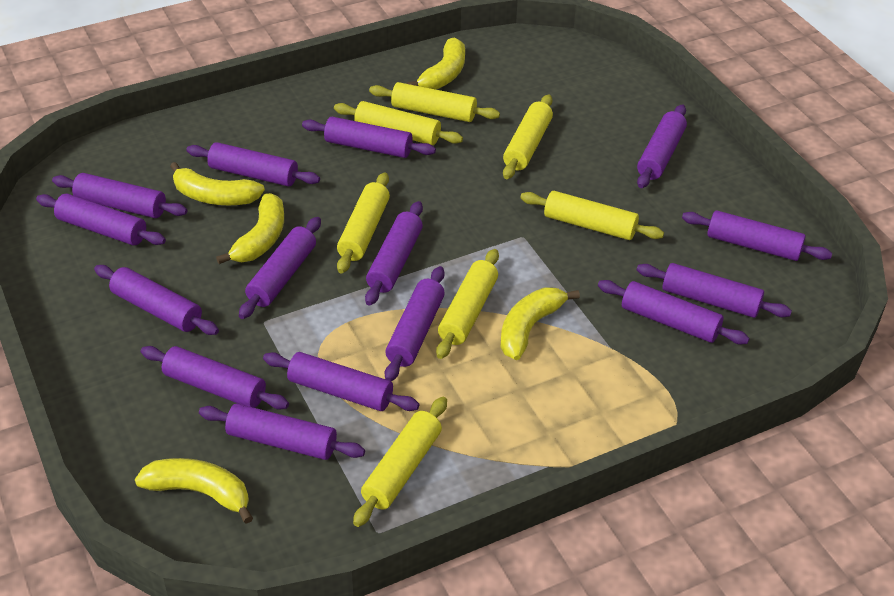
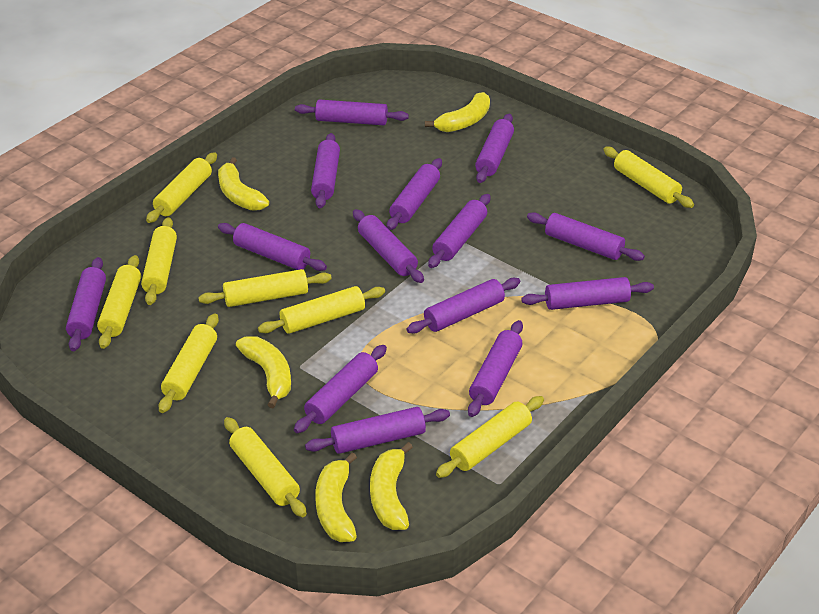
purple rolling pin: 15 -> 14
yellow rolling pin: 7 -> 9

